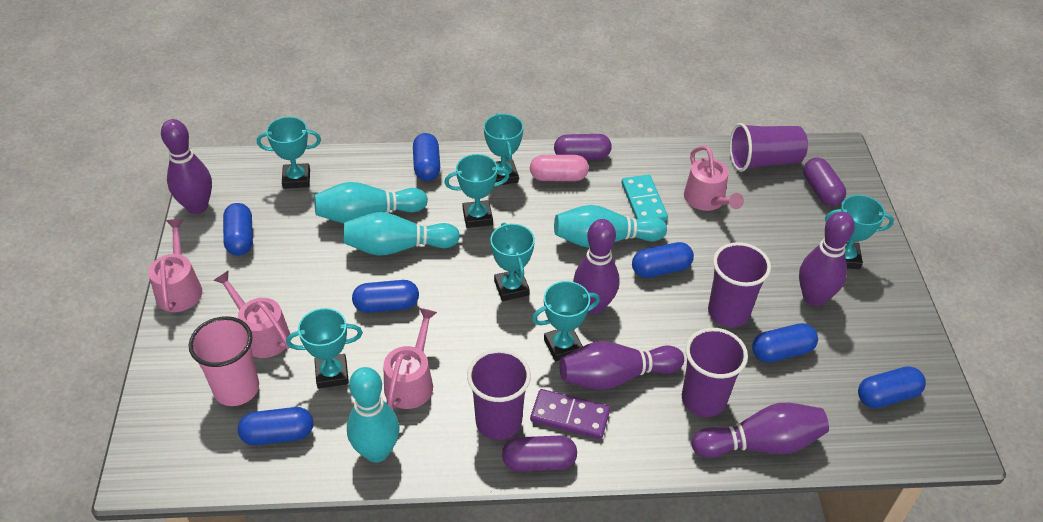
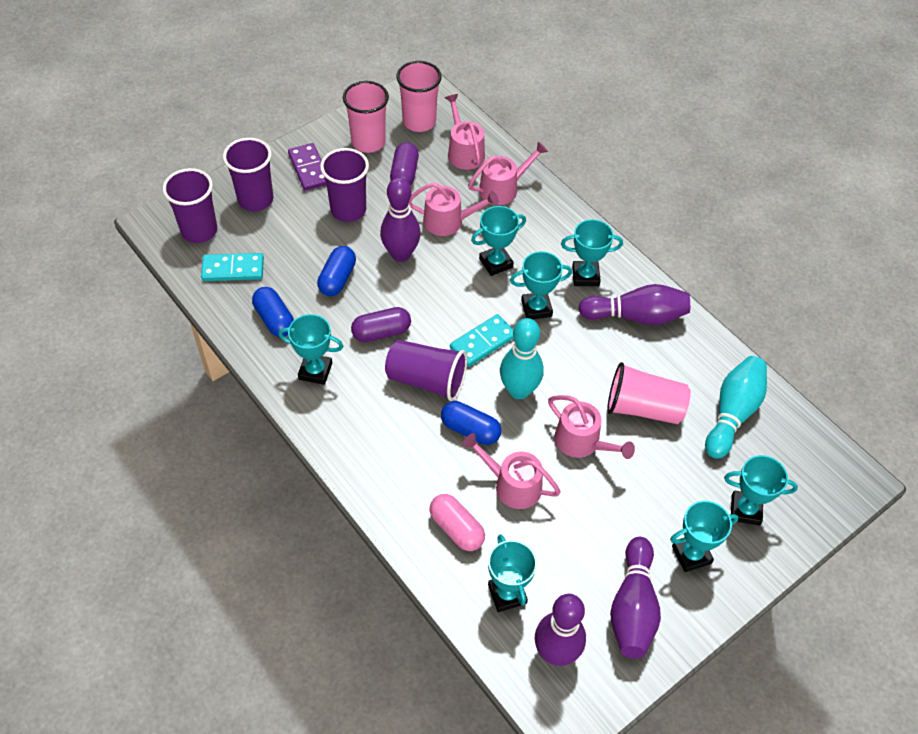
blue capsule: 7 -> 3
pink cup: 1 -> 3
pink watering can: 4 -> 5
purple bowling pin: 5 -> 4
purple capsule: 3 -> 2
turquoise bowling pin: 4 -> 2
turquoise domino: 1 -> 2

